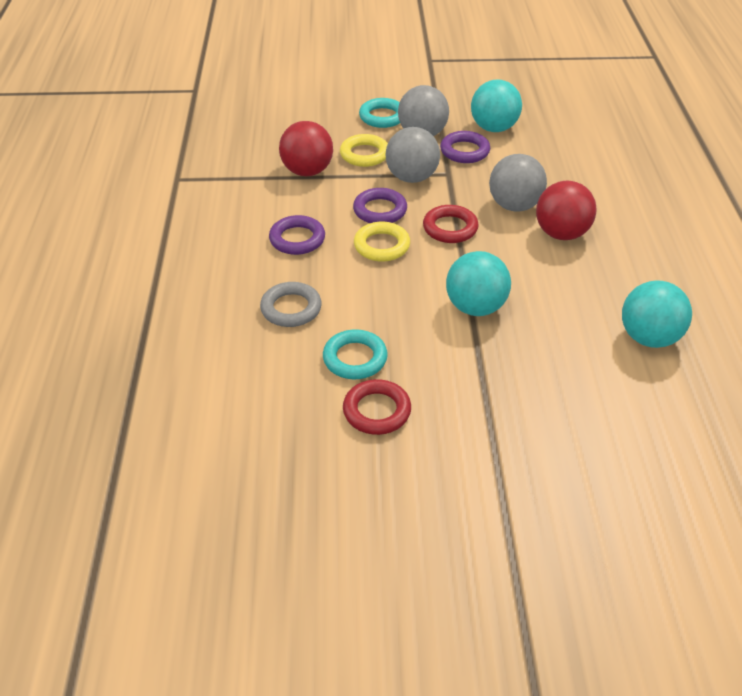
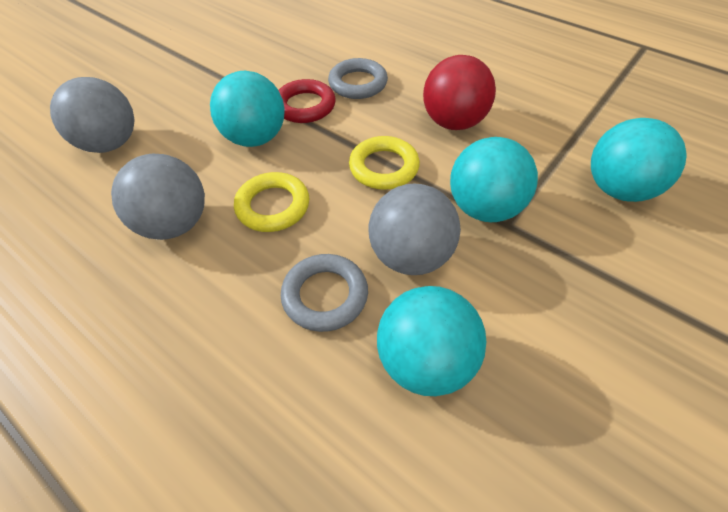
grey ring: 1 -> 2
purple ring: 3 -> 0
red ball: 2 -> 1
red ring: 2 -> 1
turquoise ball: 3 -> 4
turquoise ring: 2 -> 0

